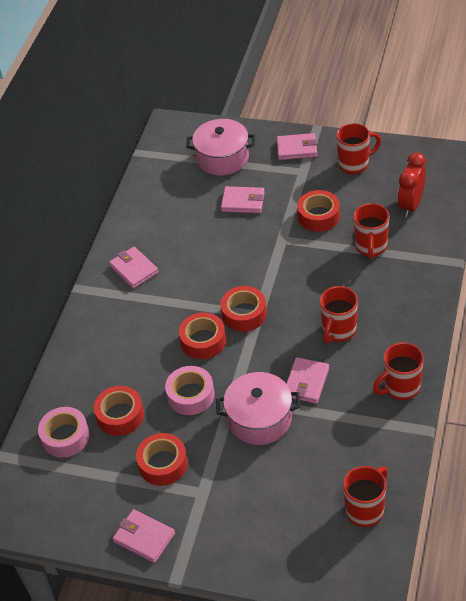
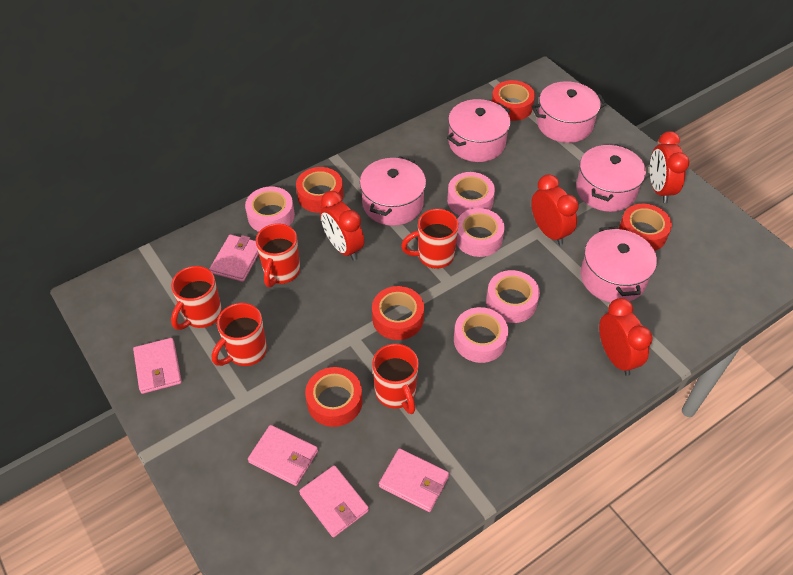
pink pot: 2 -> 5
pink tape: 2 -> 5
red clock: 1 -> 4

